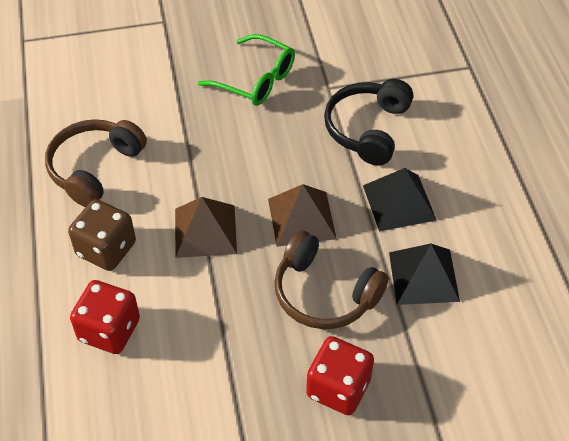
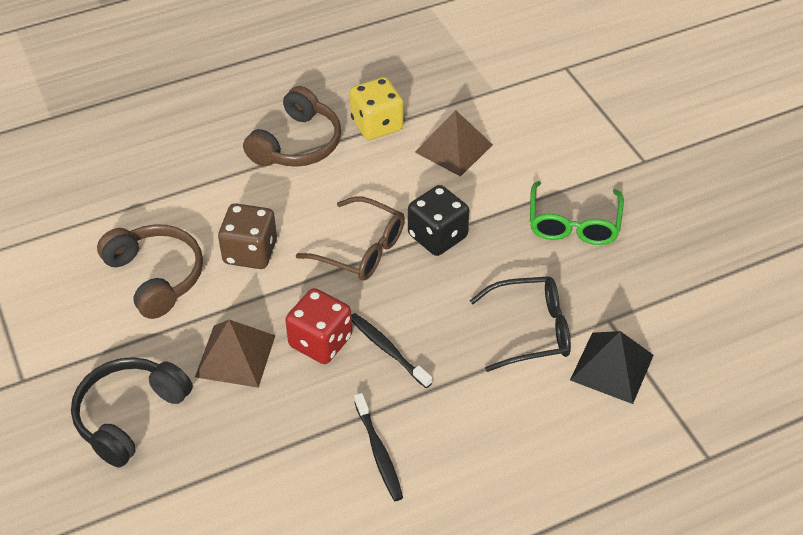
black dice: 0 -> 1
black glasses: 0 -> 1
black pyramid: 2 -> 1
black toothbrush: 0 -> 2
brown glasses: 0 -> 1
red dice: 2 -> 1
yellow dice: 0 -> 1

